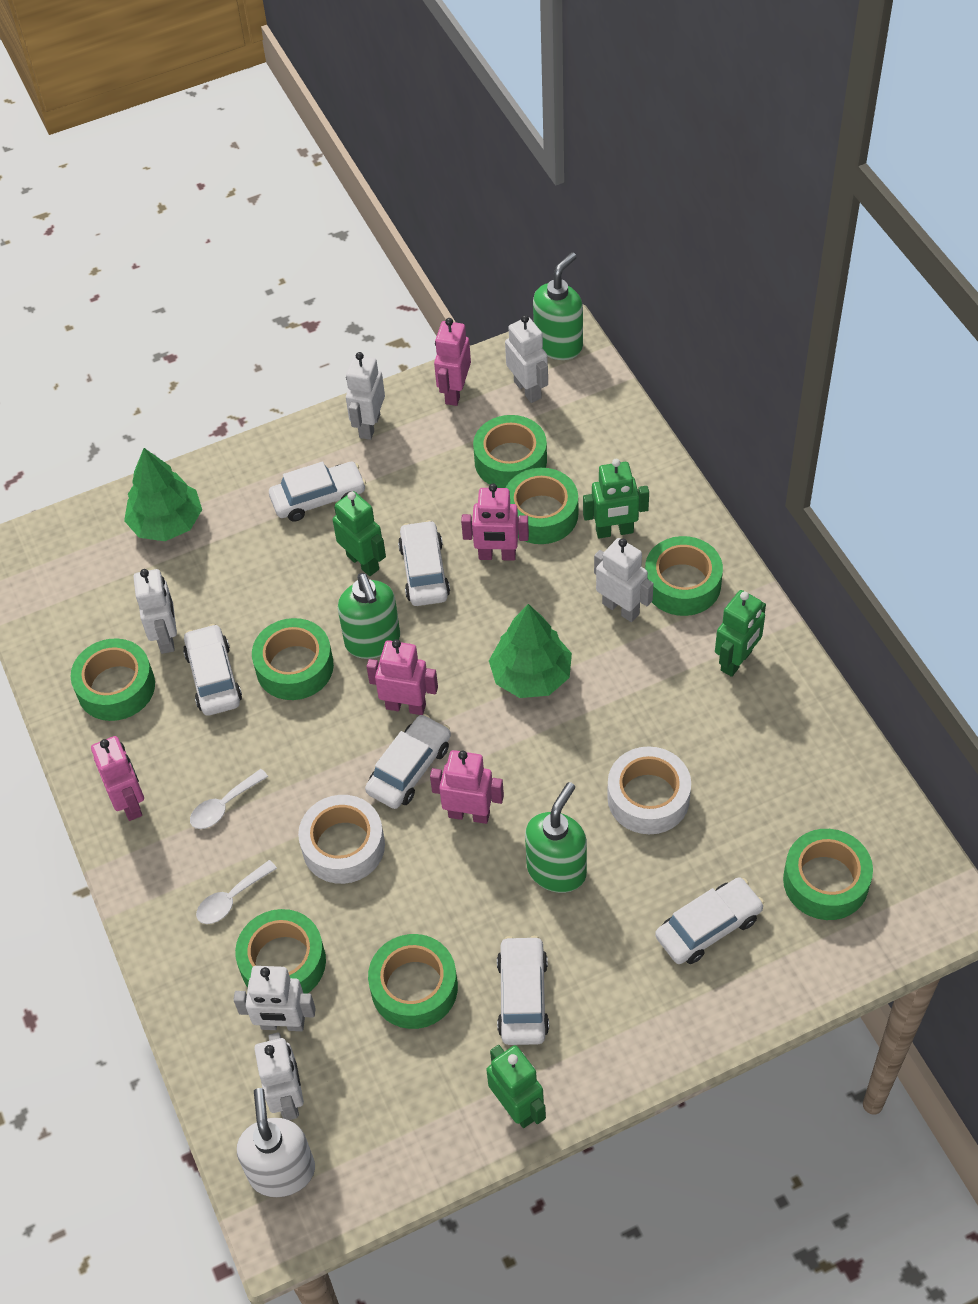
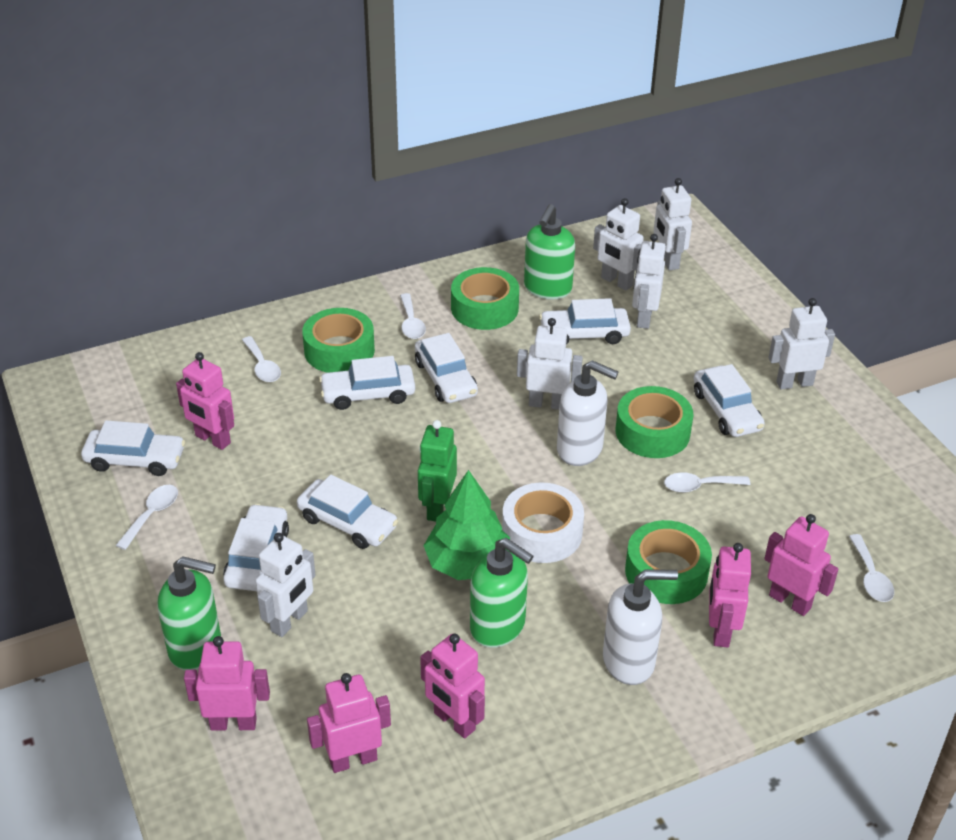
green robot: 4 -> 1
green tape: 8 -> 4
green tree: 2 -> 1
pink robot: 5 -> 6
white car: 6 -> 7
white soap dispenser: 1 -> 2
white spoon: 2 -> 5
white tape: 2 -> 1

